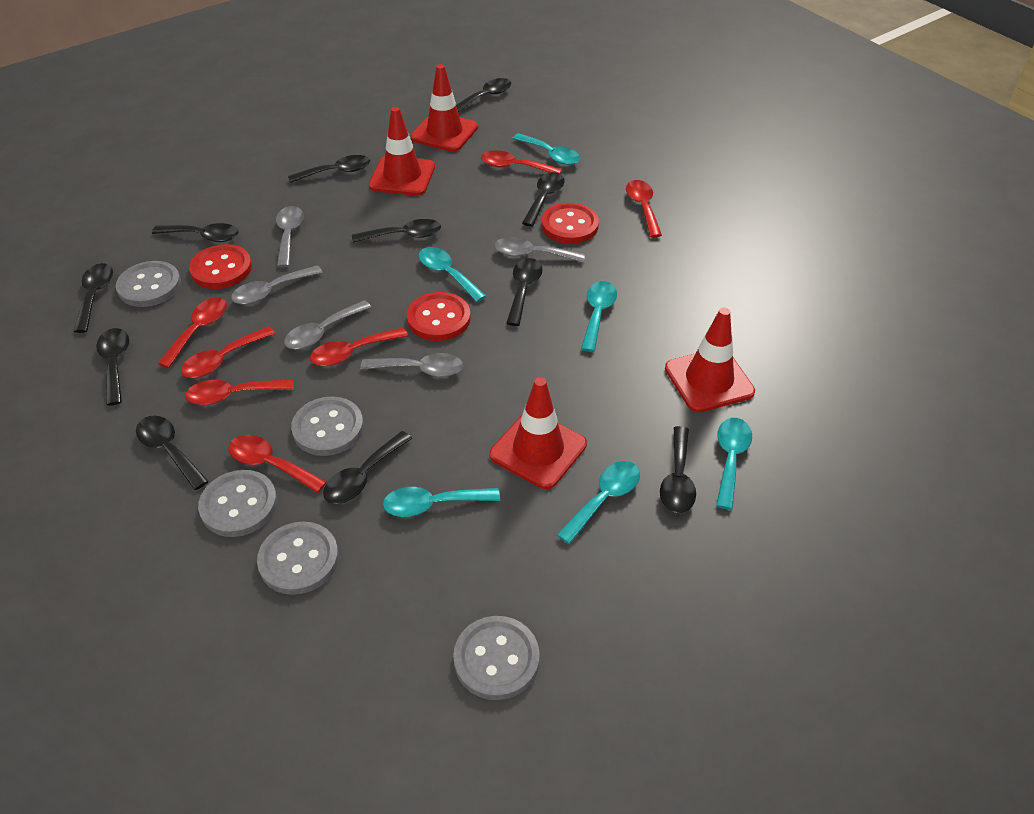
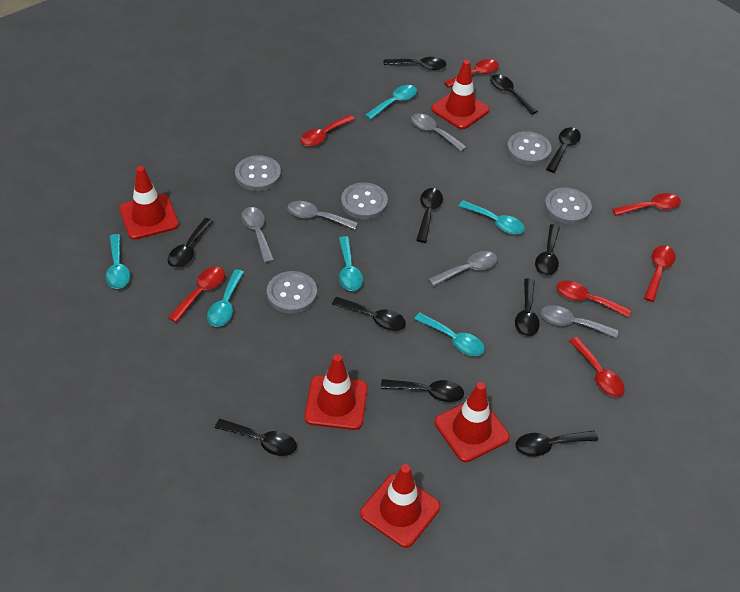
red button: 3 -> 0
red traffic cone: 4 -> 5

